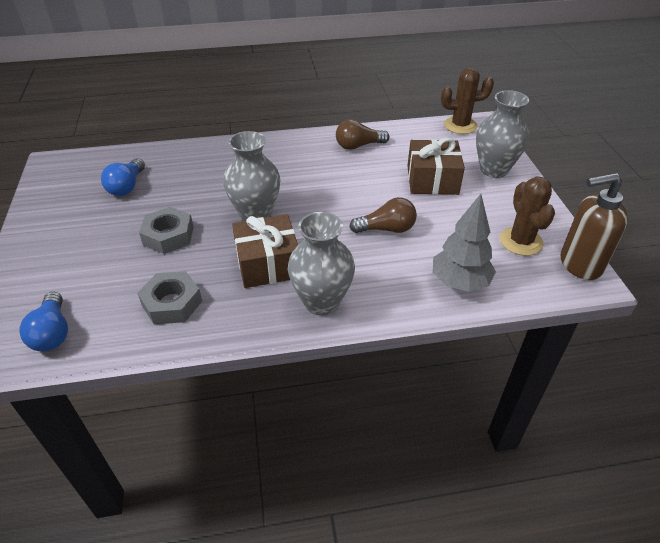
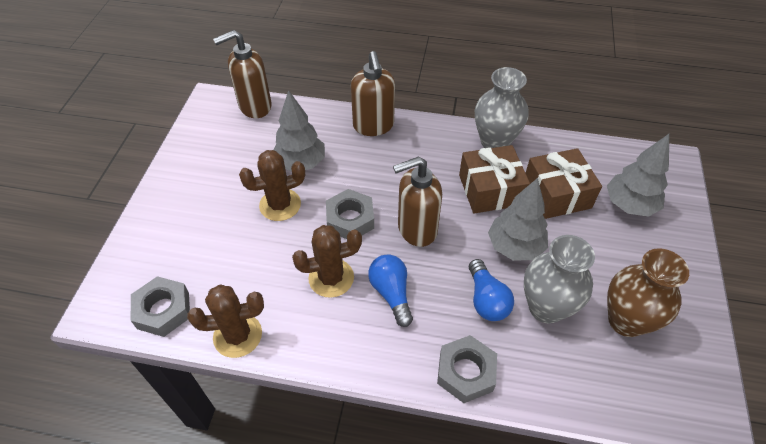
brown cactus: 2 -> 3
brown light bulb: 2 -> 0
brown soap dispenser: 1 -> 3
brown vase: 0 -> 1
grey nut: 2 -> 3
grey tree: 1 -> 3
grey vase: 3 -> 2

